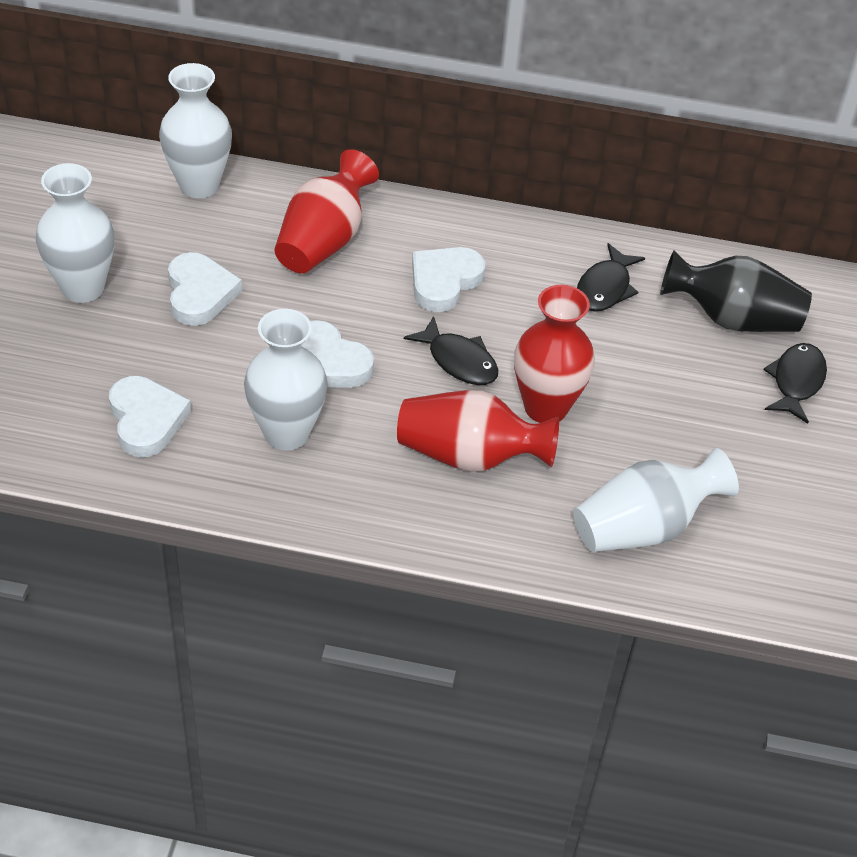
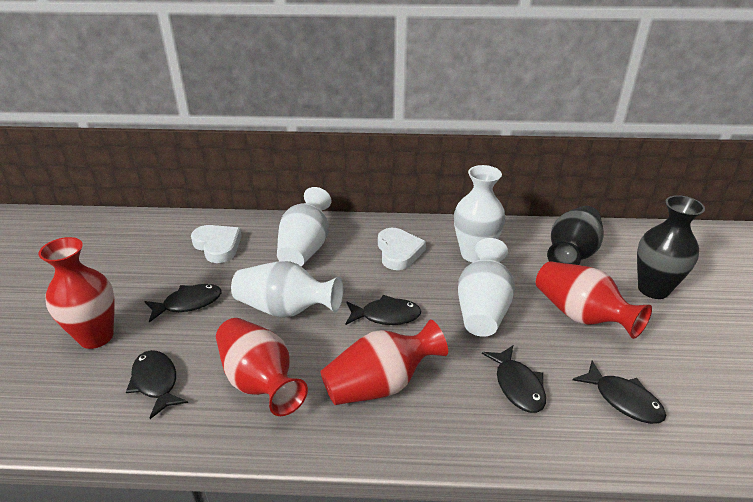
black fish: 3 -> 5
black vase: 1 -> 2
red vase: 3 -> 4
white heart: 4 -> 2

